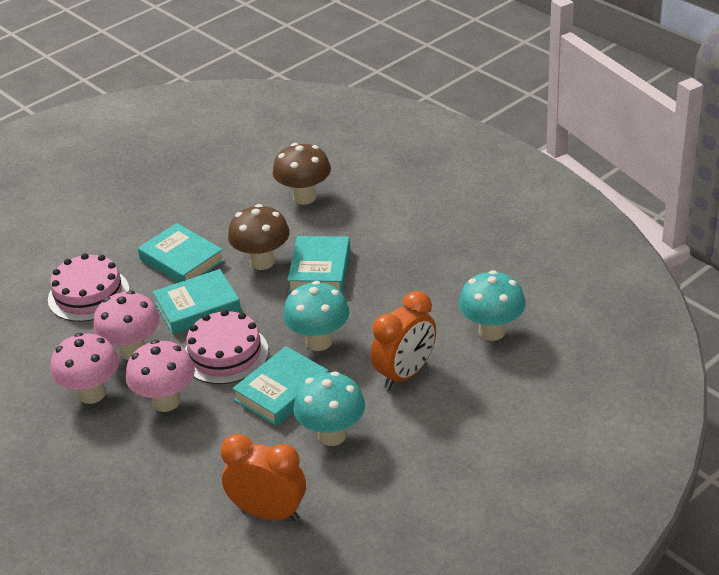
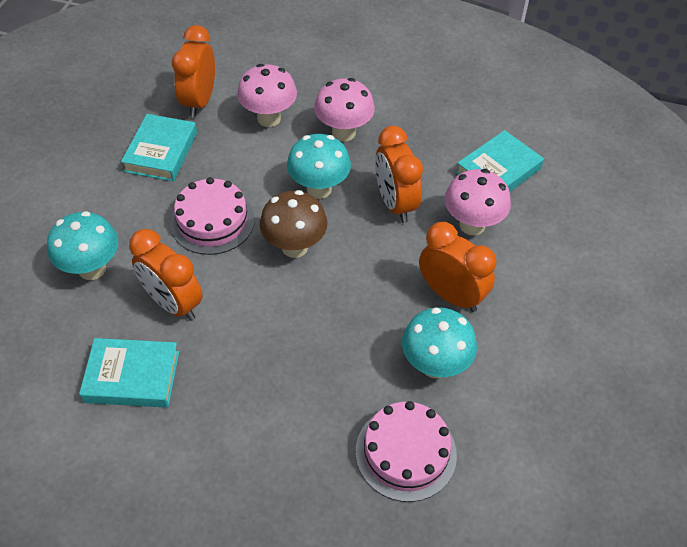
brown mushroom: 2 -> 1
orange clock: 2 -> 4
turquoise book: 4 -> 3

